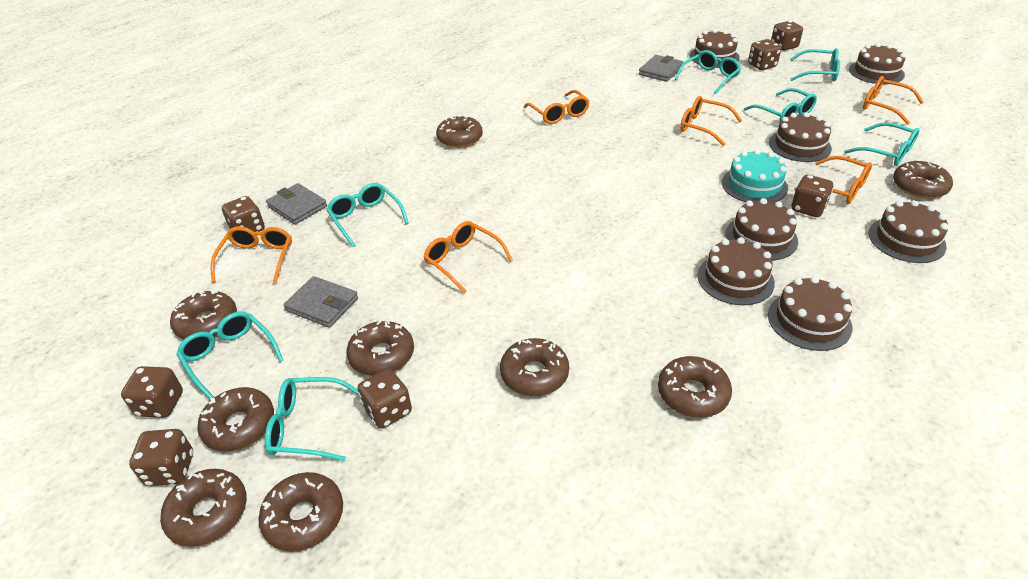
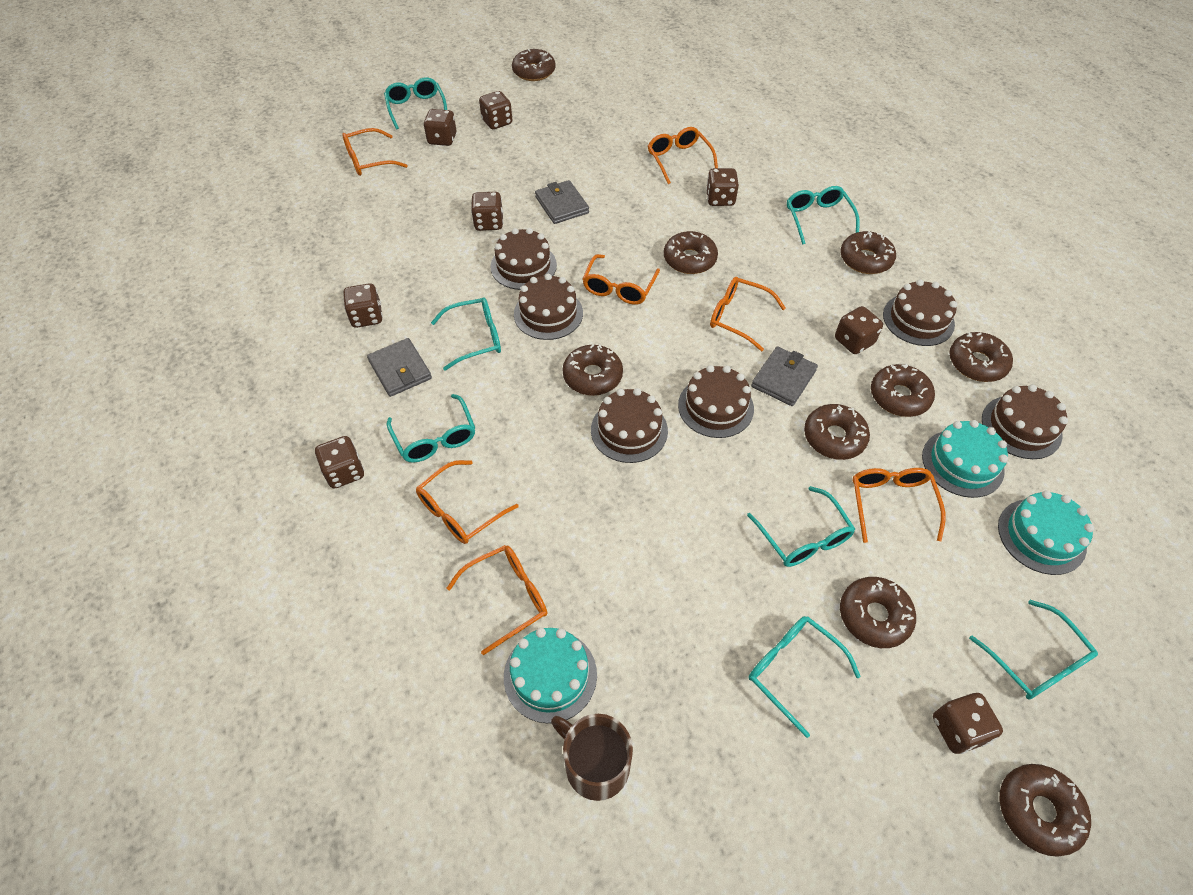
brown cake: 7 -> 6
brown dice: 7 -> 8
brown mug: 0 -> 1
orange glasses: 6 -> 7
turquoise cake: 1 -> 3

